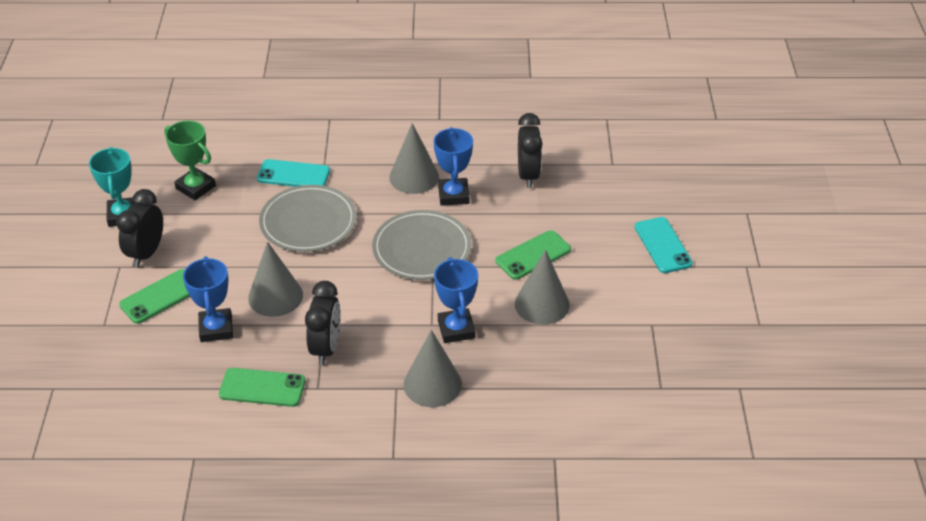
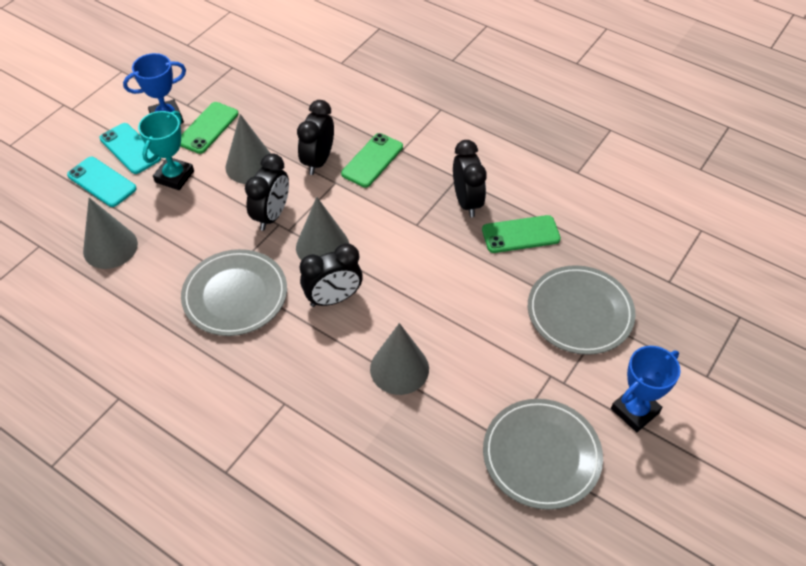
black clock: 3 -> 4
blue trophy: 3 -> 2
green trophy: 1 -> 0
grey plate: 2 -> 3

